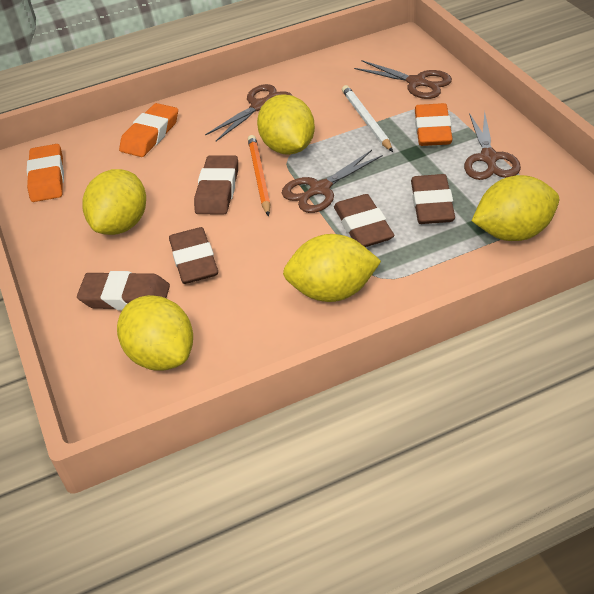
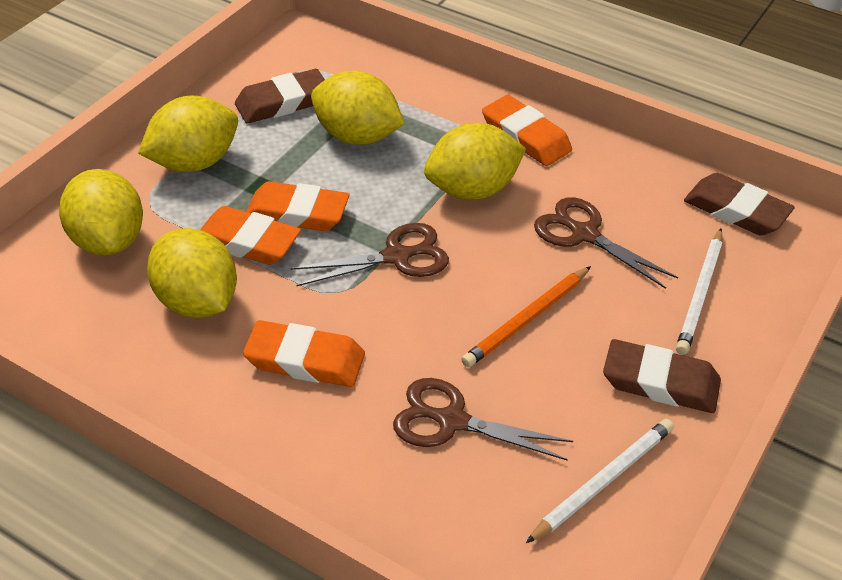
brown eraser: 5 -> 3
brown scissors: 4 -> 3
orange eraser: 3 -> 4
white pencil: 1 -> 2

